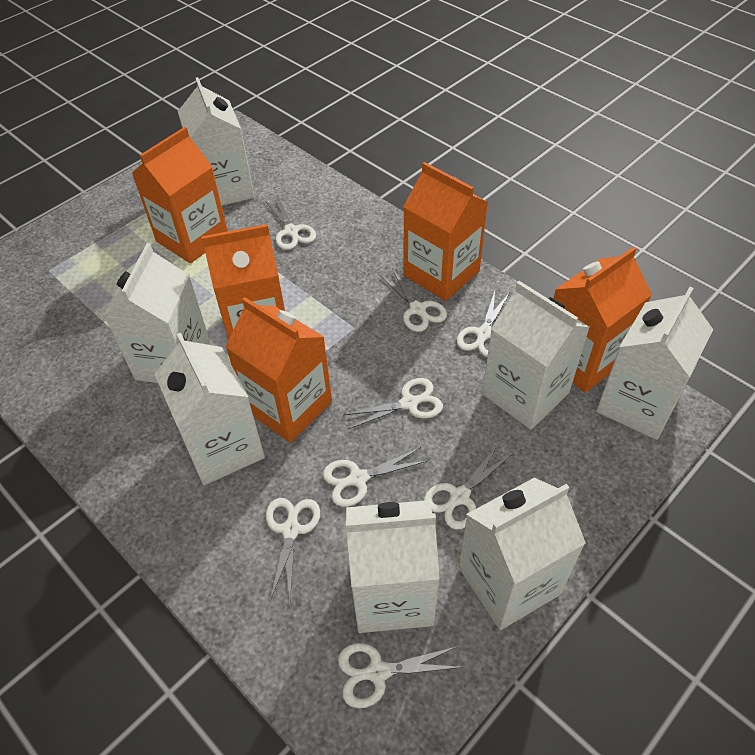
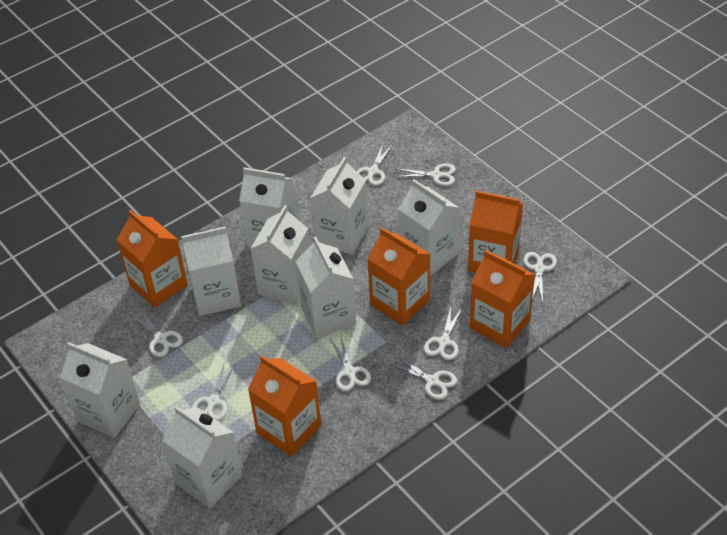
white carton: 7 -> 8

